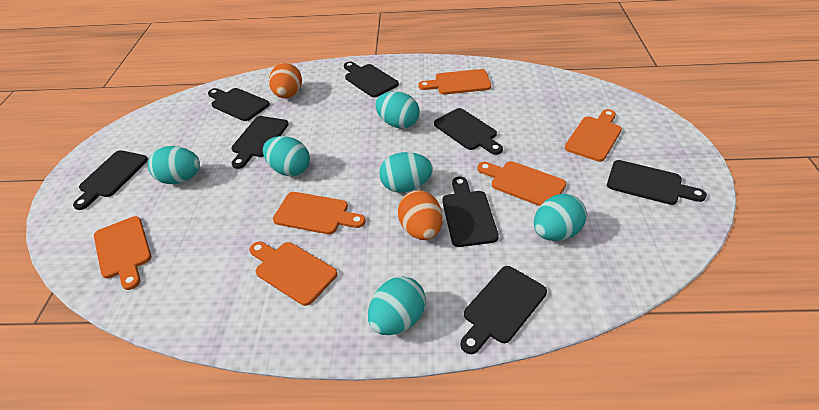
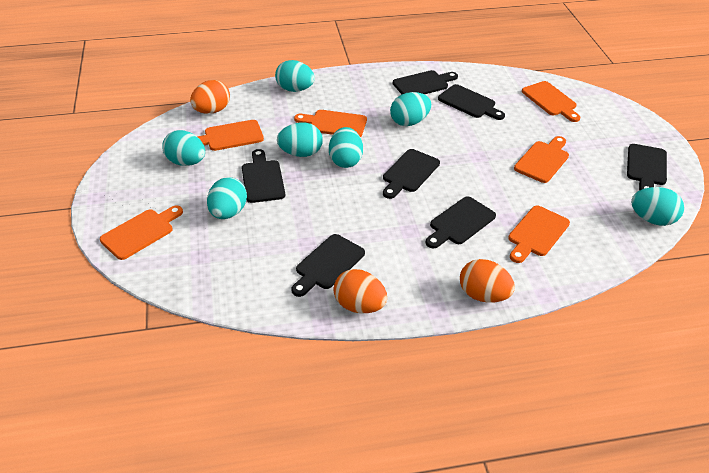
black cutting board: 8 -> 7
orange egg: 2 -> 3
turquoise egg: 6 -> 7

